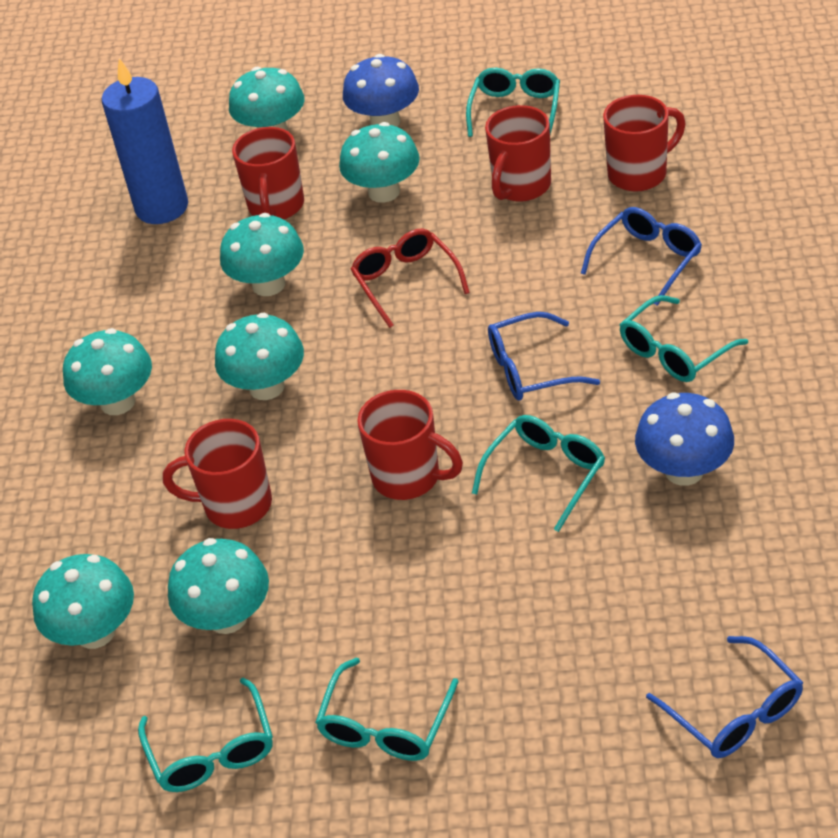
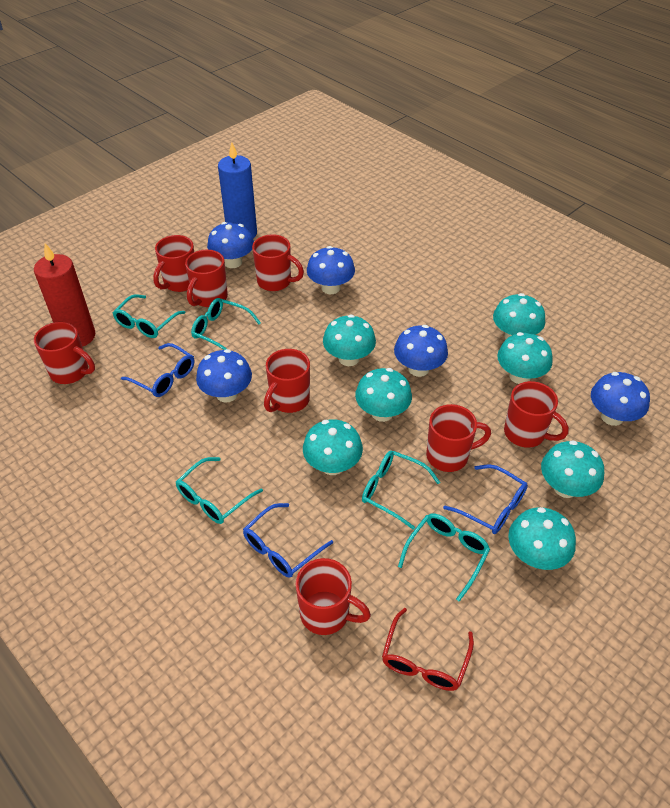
blue mushroom: 2 -> 5
red candle: 0 -> 1
red mug: 5 -> 8

